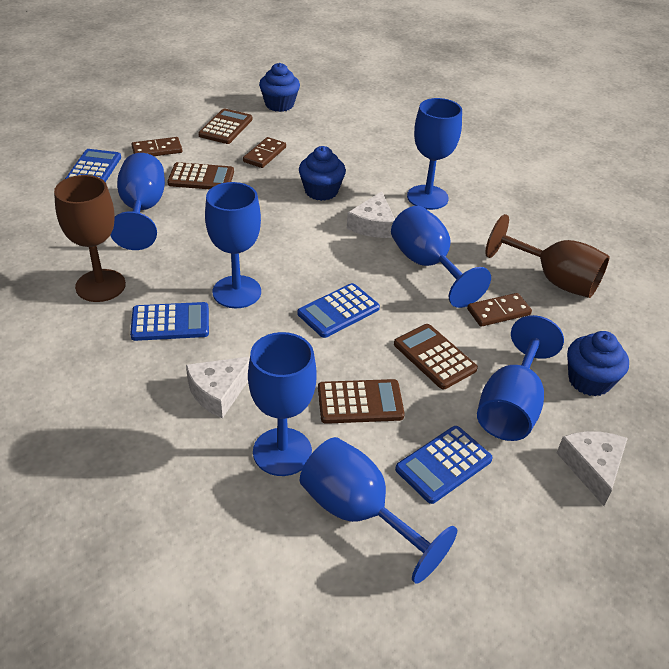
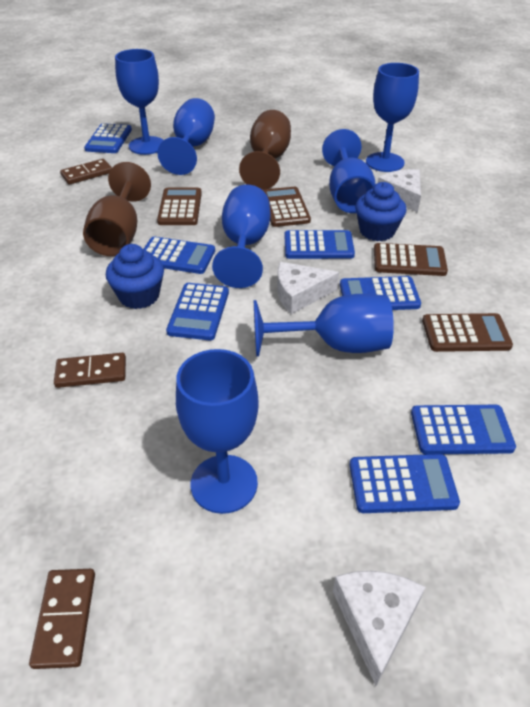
blue calculator: 4 -> 7
blue cupcake: 3 -> 2

